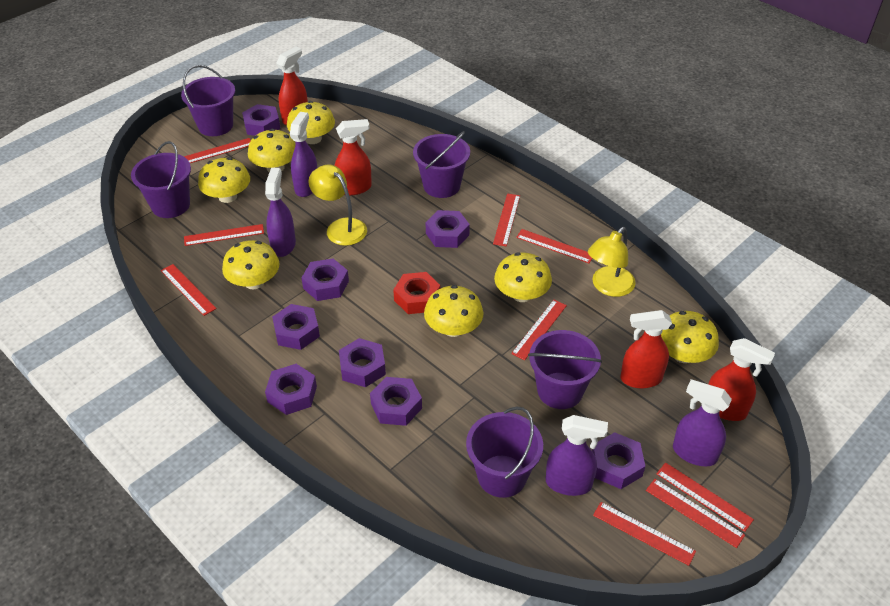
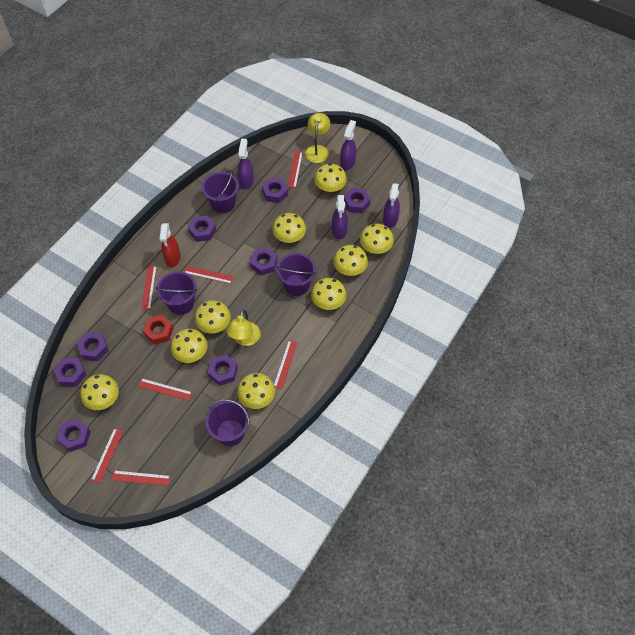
purple bucket: 5 -> 4
red ruler: 9 -> 7
red spray bottle: 4 -> 1
yellow mushroom: 7 -> 9

